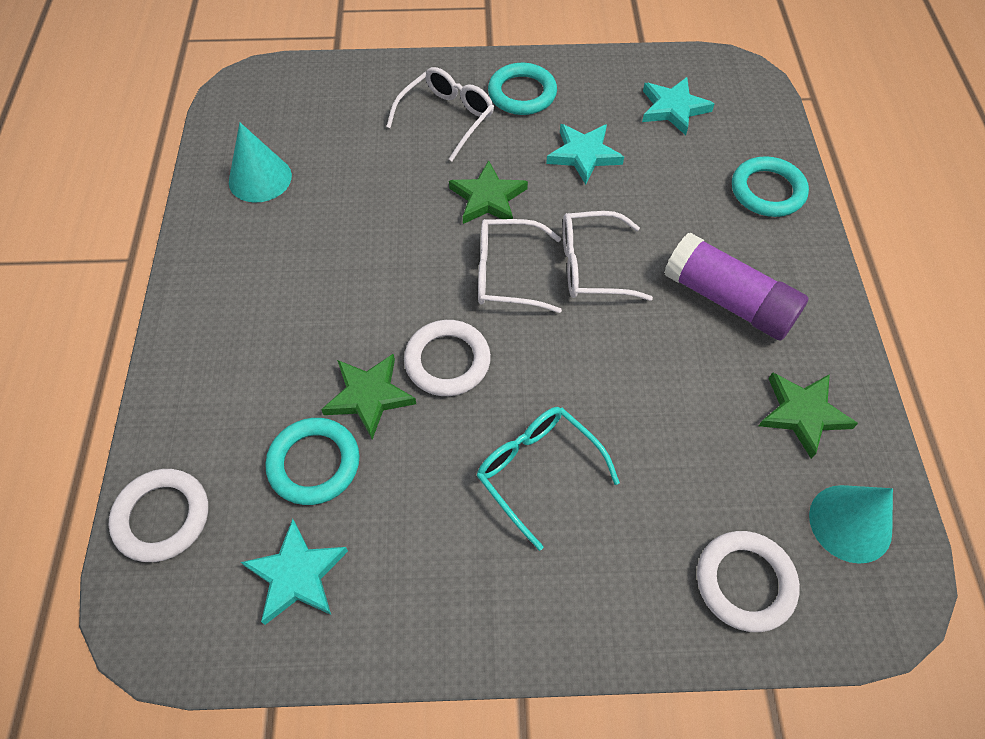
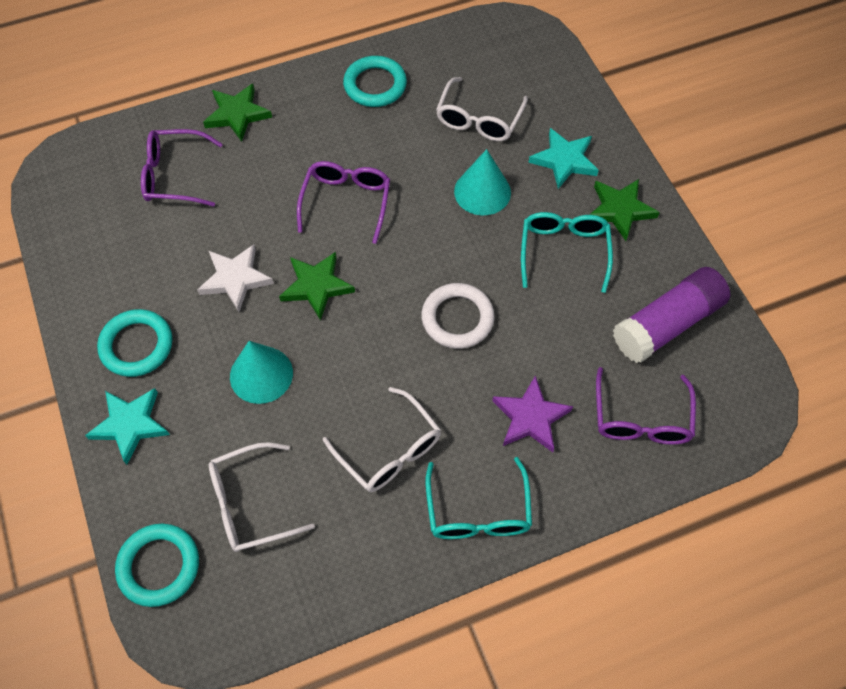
purple glasses: 0 -> 3
purple star: 0 -> 1
turquoise glasses: 1 -> 2
turquoise star: 3 -> 2
white ring: 3 -> 1
white star: 0 -> 1

